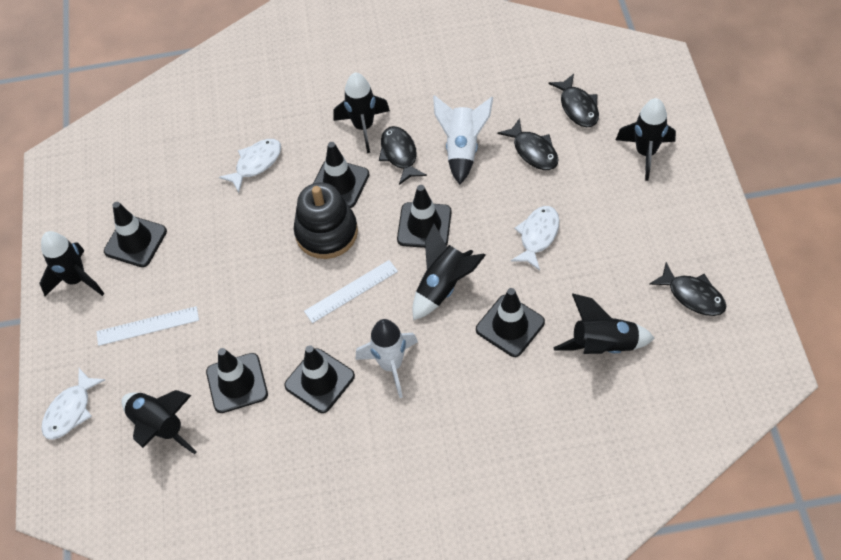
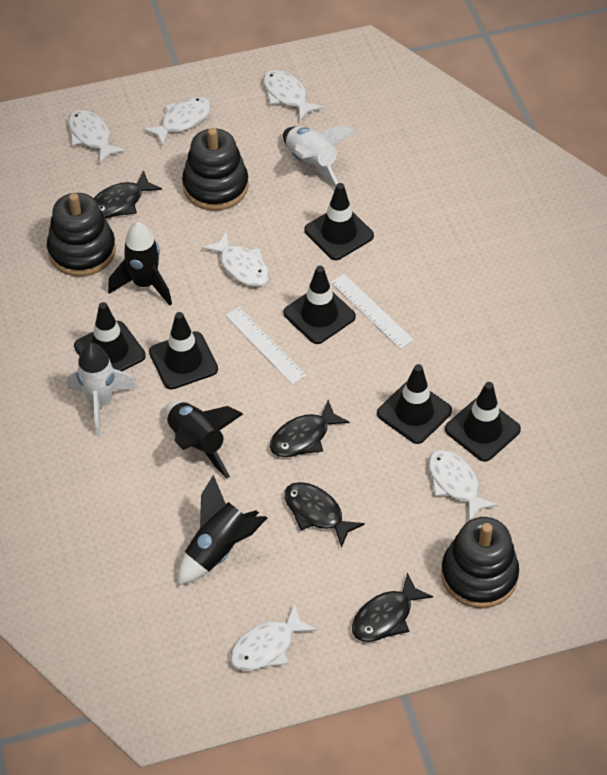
black rocket: 6 -> 3
black stacking toy: 1 -> 3
white fish: 3 -> 6

